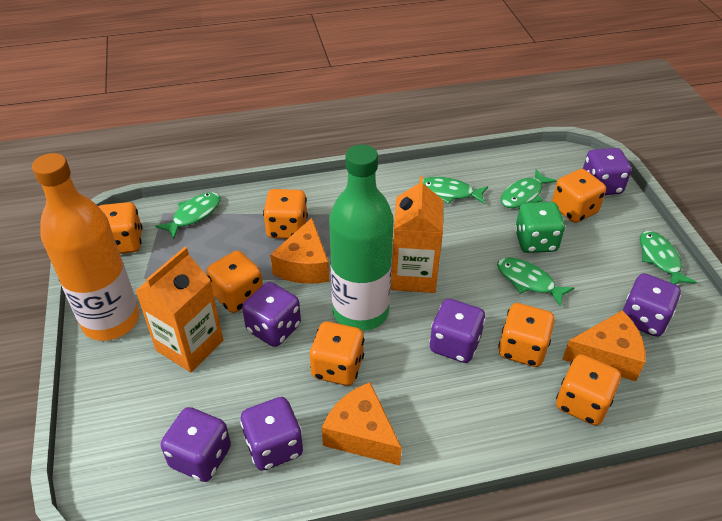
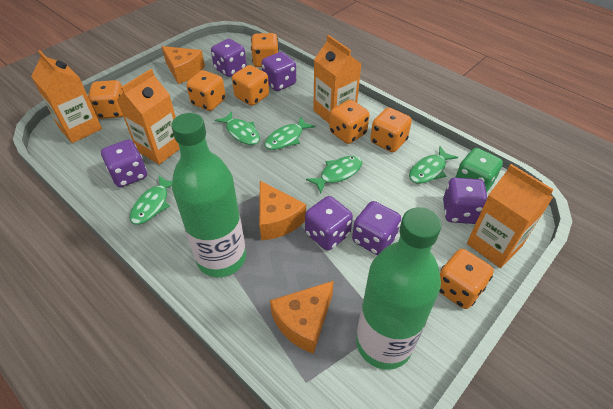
green bottle: 1 -> 2
orange bottle: 1 -> 0
orange carton: 2 -> 4

